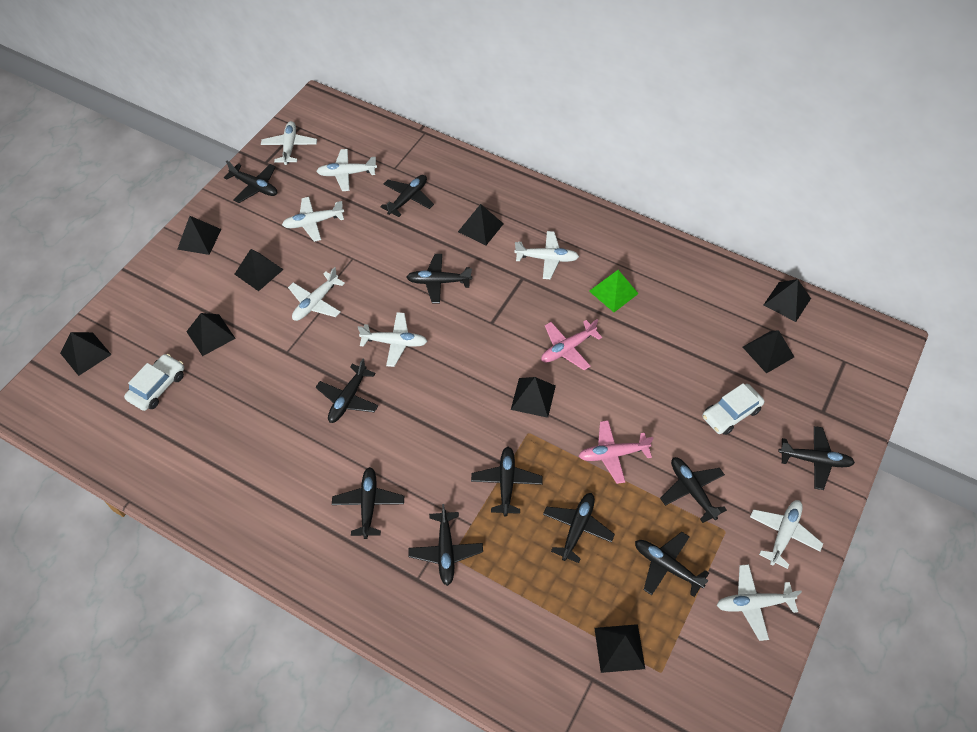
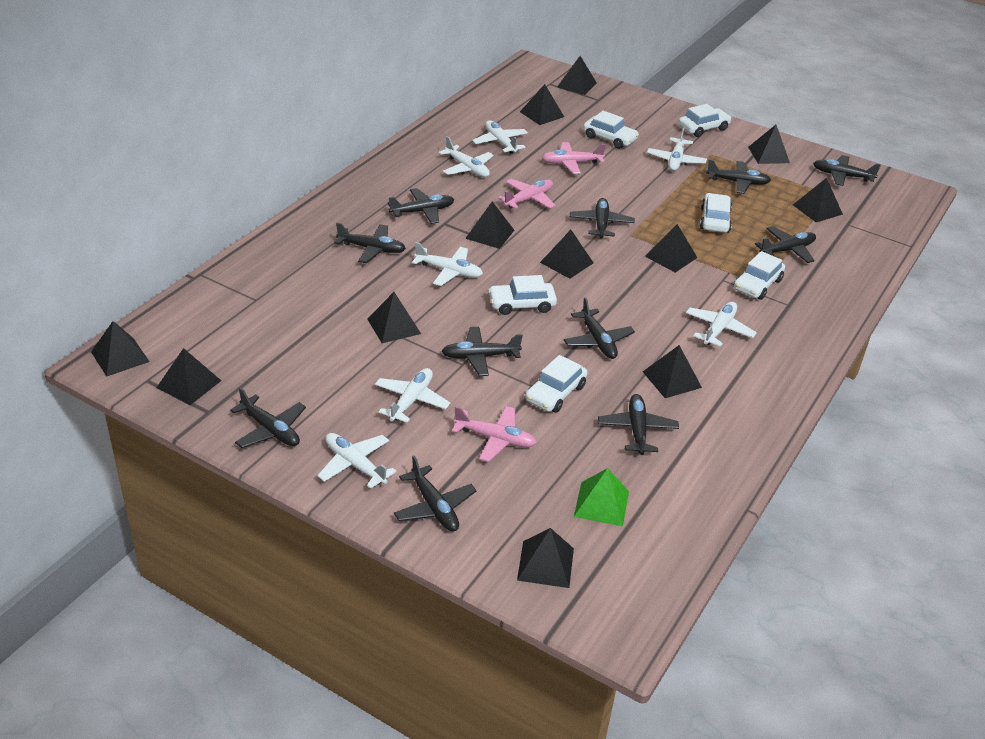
black pyramid: 9 -> 12
pink plane: 2 -> 3
white car: 2 -> 6
white plane: 8 -> 7

